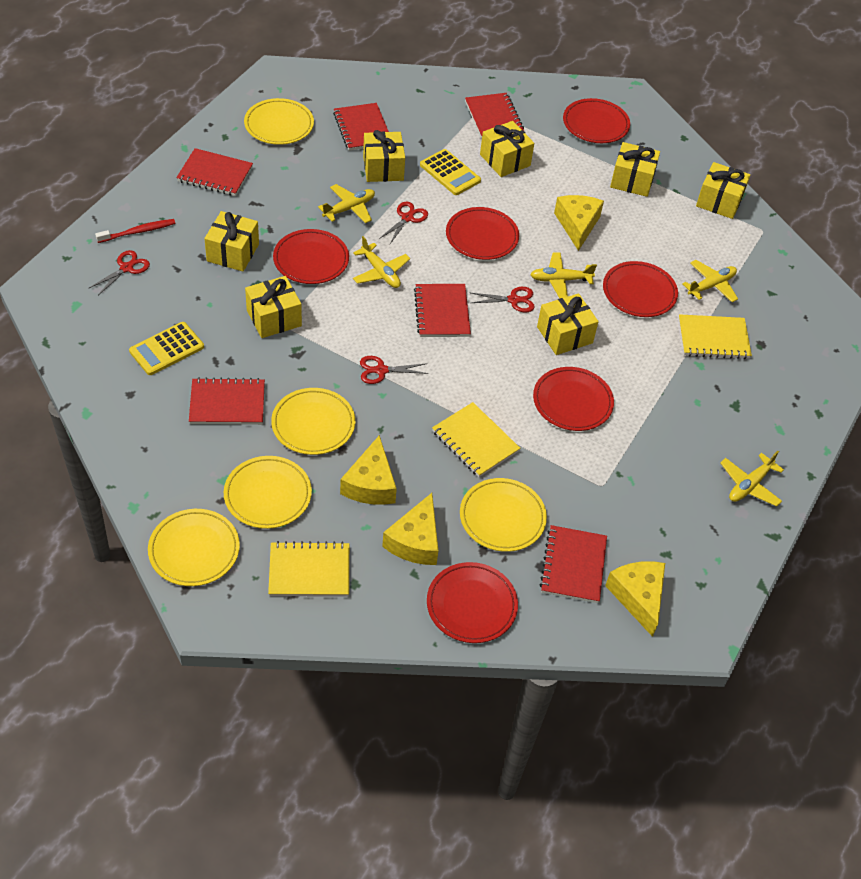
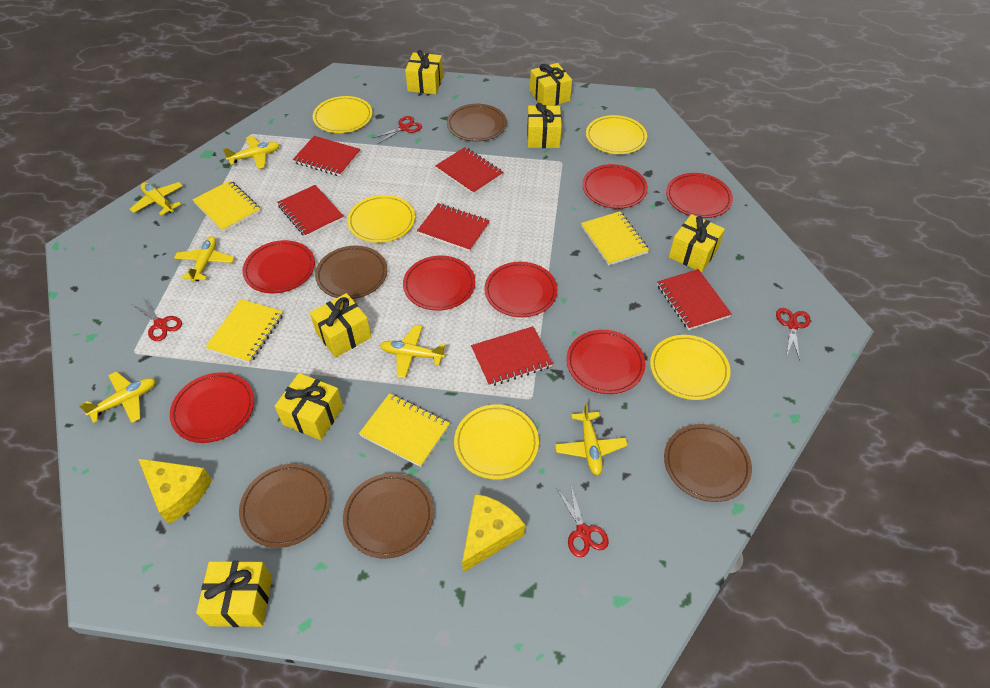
brown plate: 0 -> 5
red plate: 6 -> 7
red toothbrush: 1 -> 0
yellow calculator: 2 -> 0
yellow cheese: 4 -> 2
yellow notebook: 3 -> 4
yellow plane: 5 -> 6

